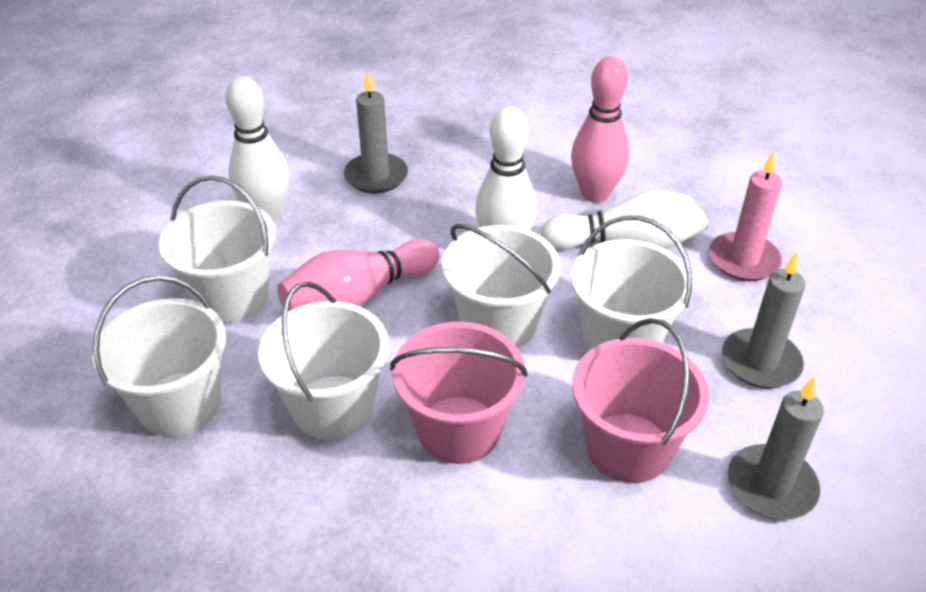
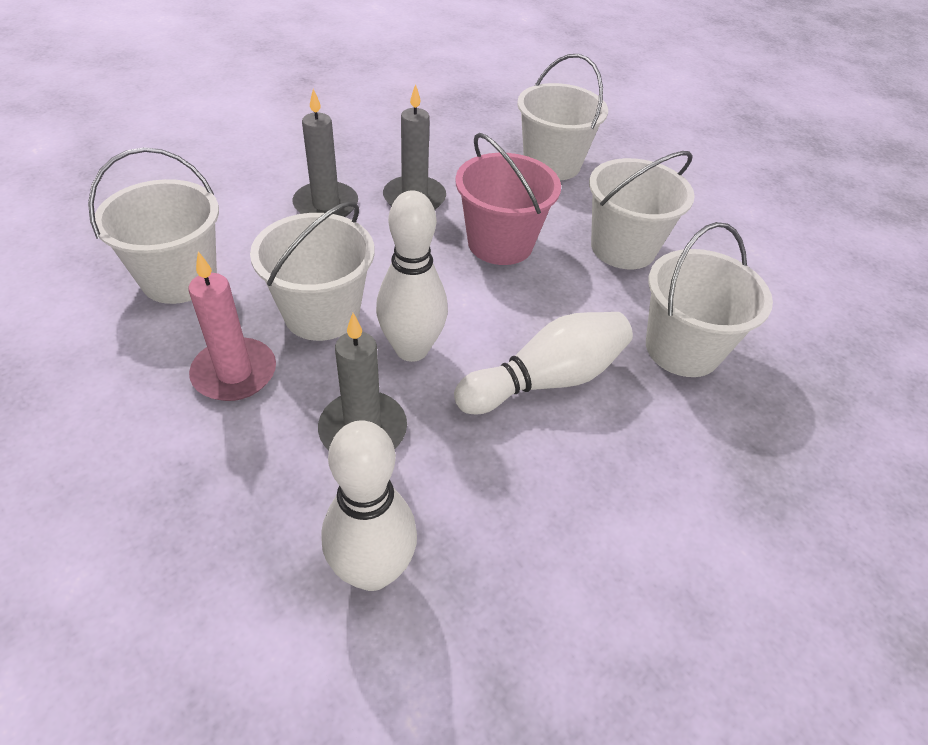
pink bowling pin: 2 -> 0
pink bucket: 2 -> 1

